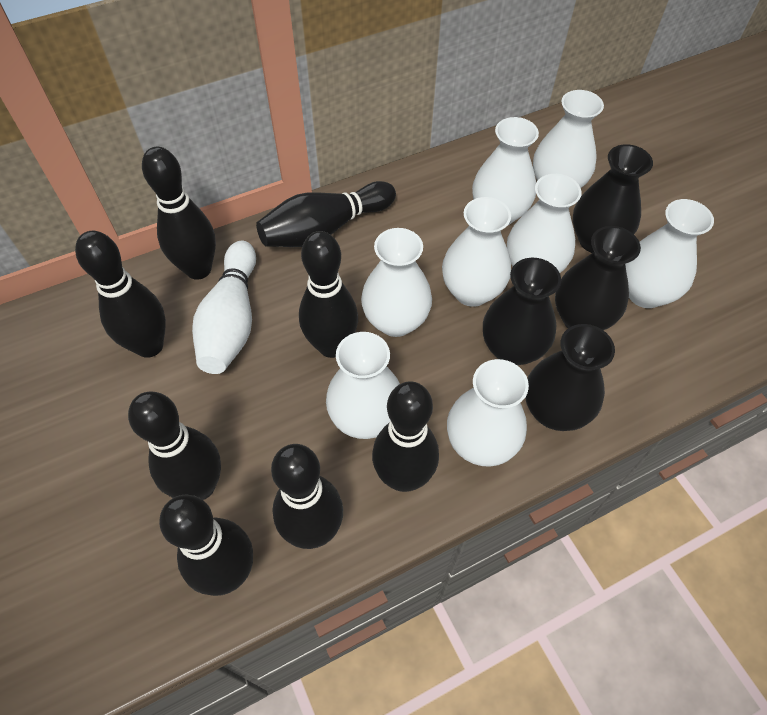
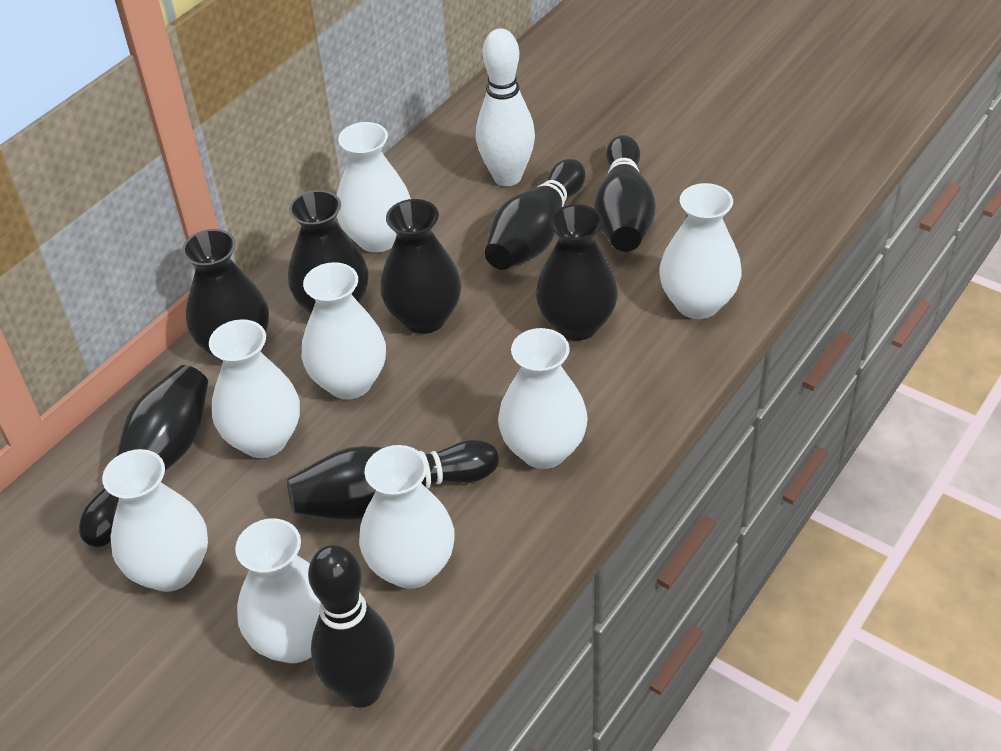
black bowling pin: 8 -> 5

